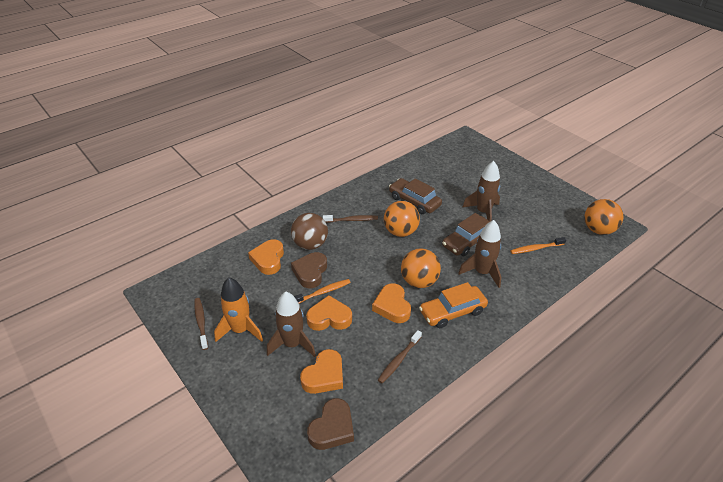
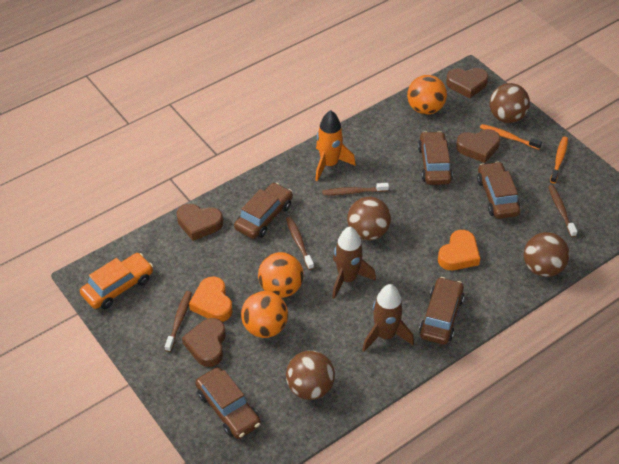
brown ball: 1 -> 4
brown car: 2 -> 5
brown heart: 2 -> 4
brown rocket: 3 -> 2
brown toothbrush: 3 -> 4
orange heart: 4 -> 2

